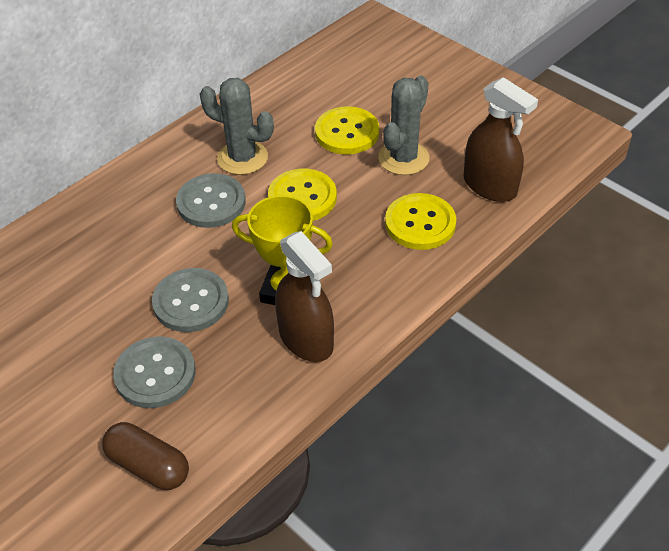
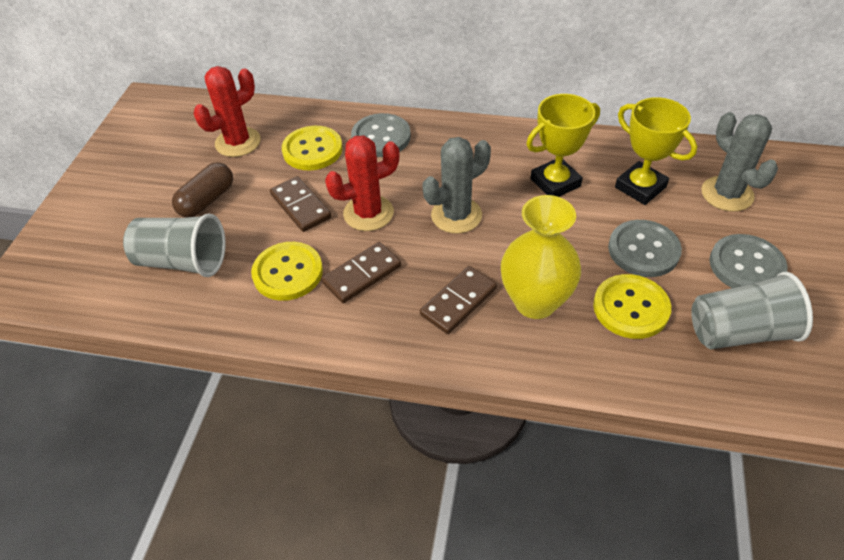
brown domino: 0 -> 3
brown spray bottle: 2 -> 0
grey cup: 0 -> 2
red cactus: 0 -> 2
yellow trophy: 1 -> 2
yellow vase: 0 -> 1

